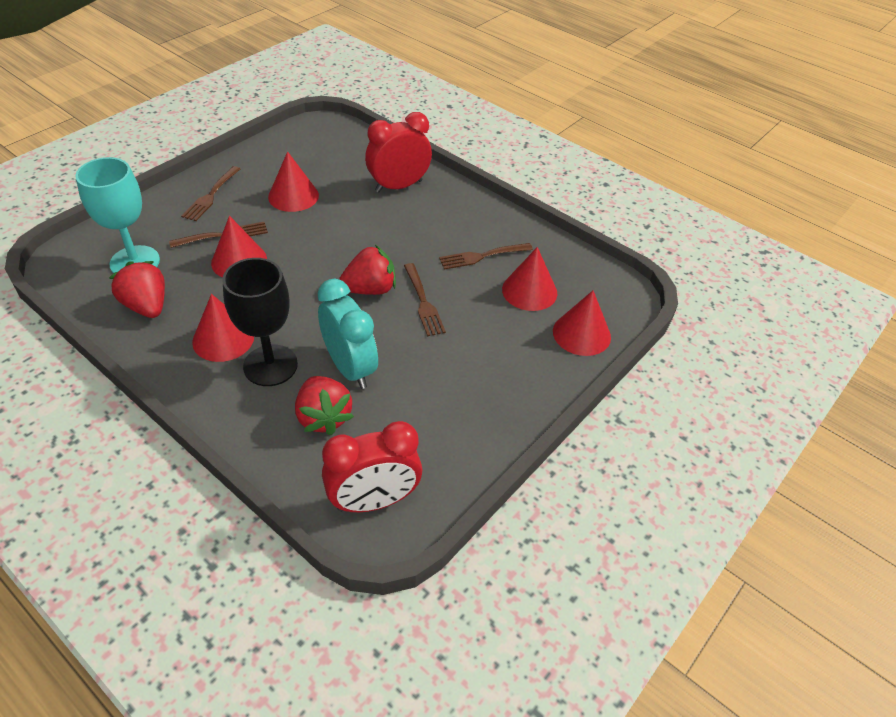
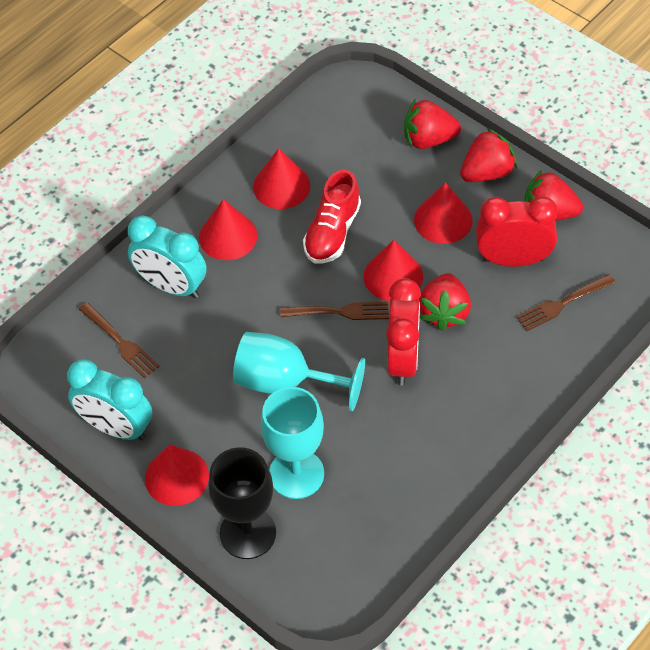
brown fork: 4 -> 3
red shoe: 0 -> 1
red strawberry: 3 -> 4
turquoise clock: 1 -> 2
turquoise goblet: 1 -> 2

